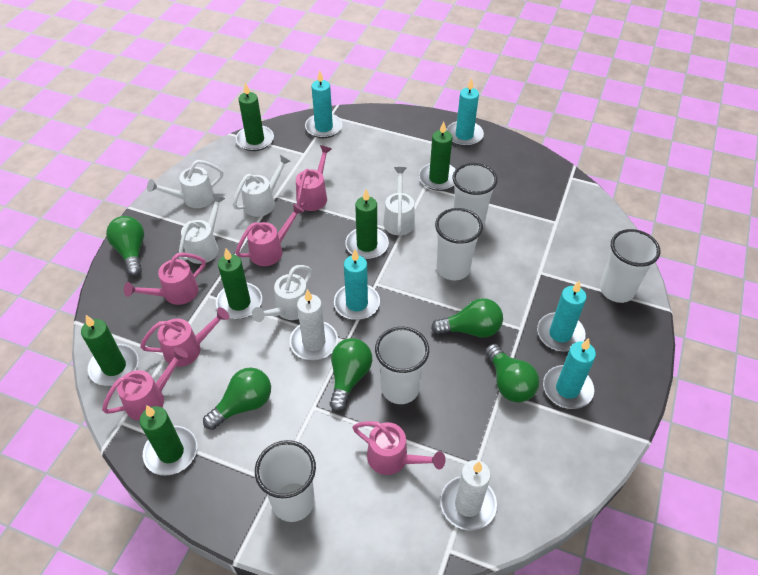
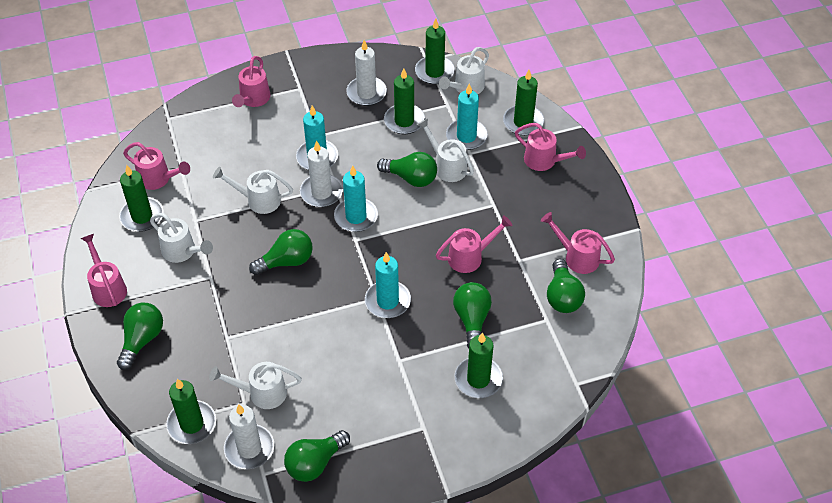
green light bulb: 5 -> 6
turquoise candle: 5 -> 4
white candle: 2 -> 3
white cup: 5 -> 0

